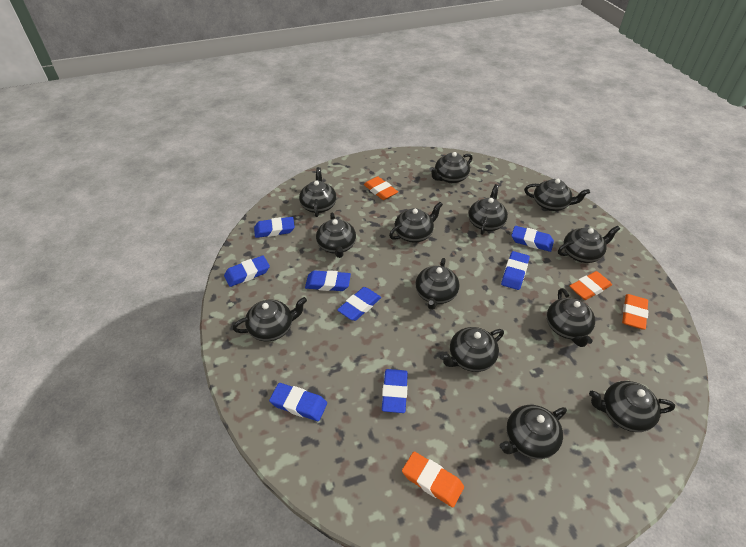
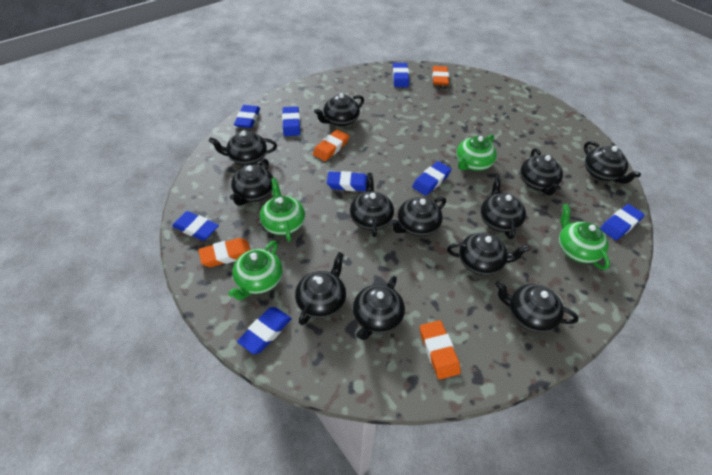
black teapot: 13 -> 12
green teapot: 0 -> 4

